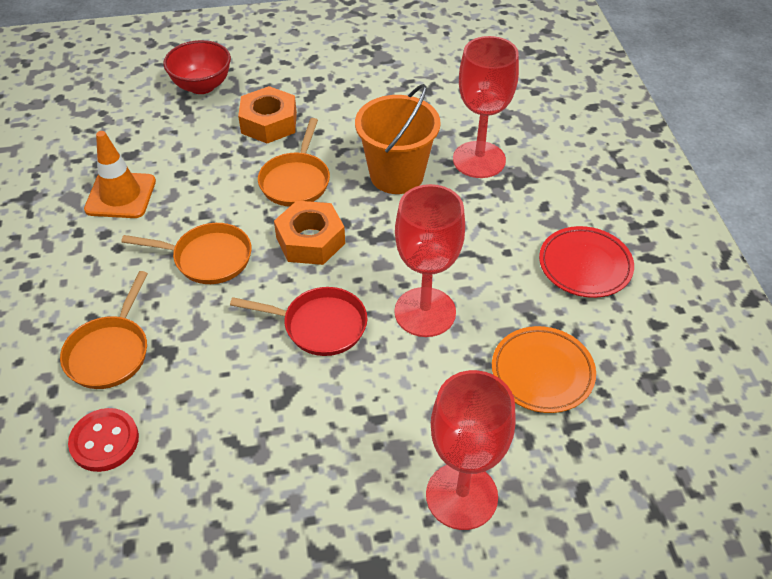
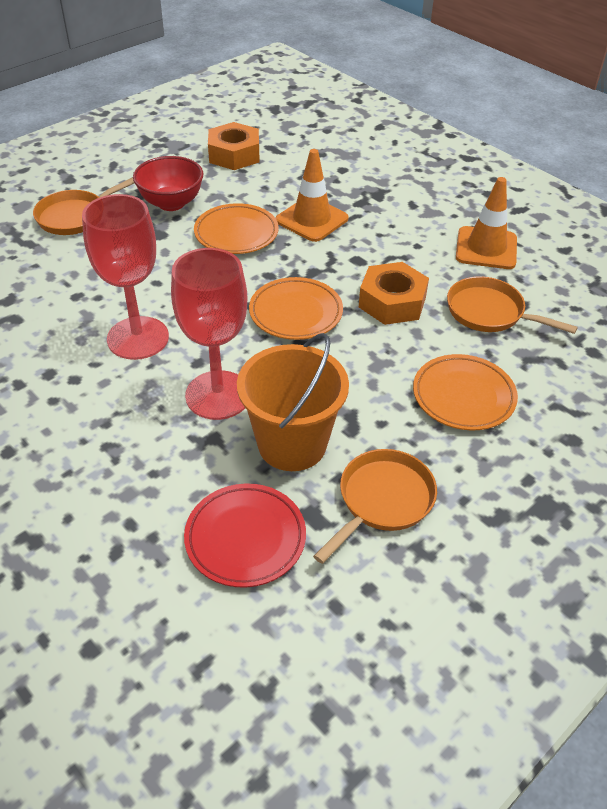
orange plate: 1 -> 3
orange traffic cone: 1 -> 2
red button: 1 -> 0
red goblet: 3 -> 2
red pan: 1 -> 0

